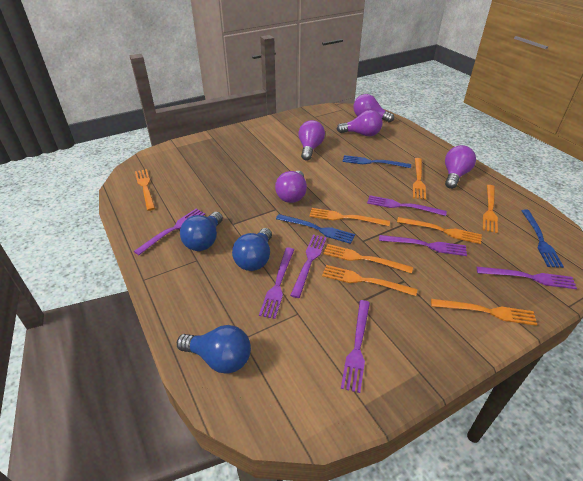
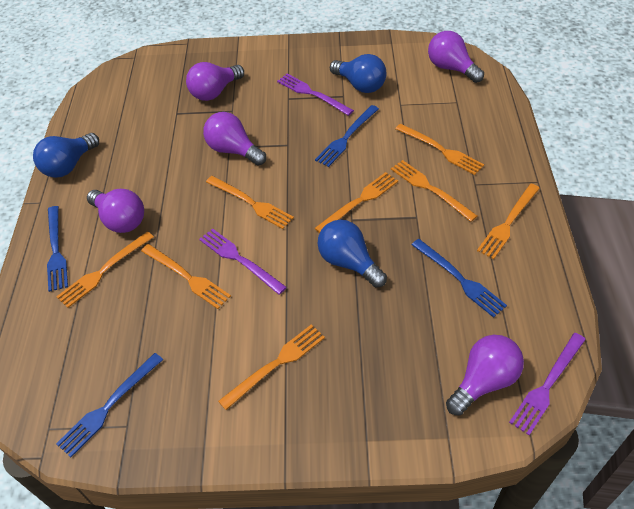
blue fork: 3 -> 4
purple fork: 7 -> 3

